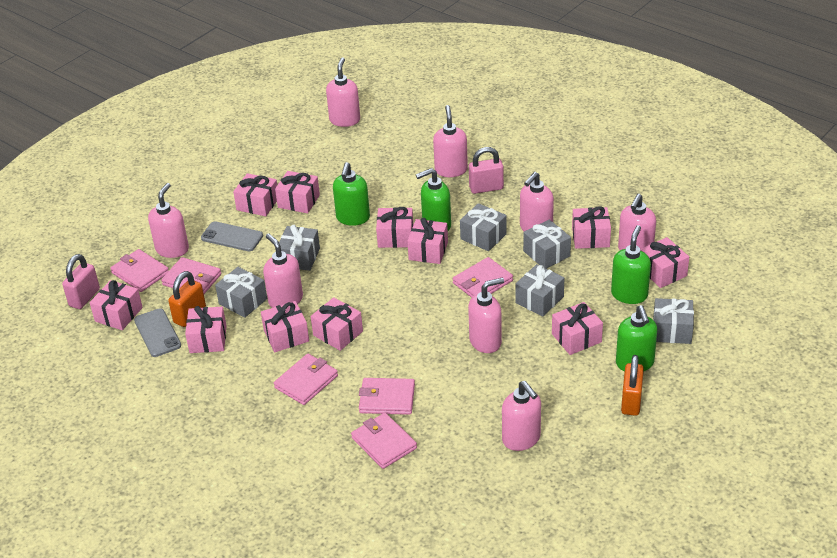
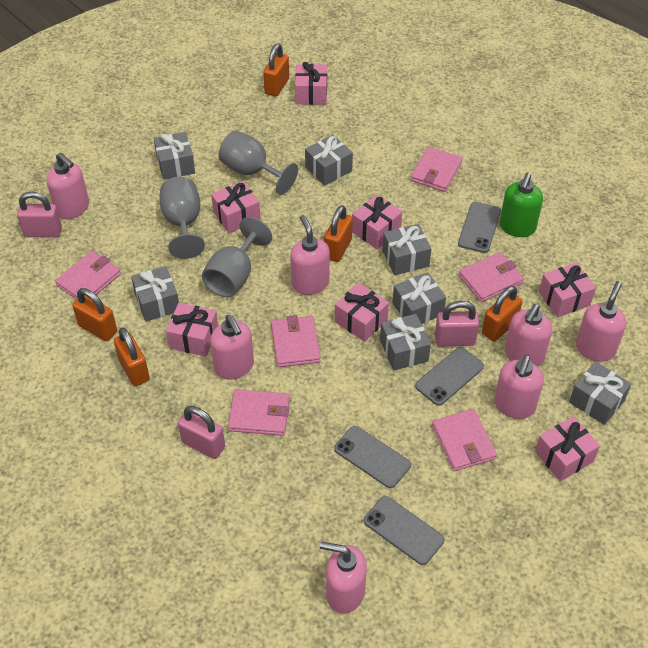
green soap dispenser: 4 -> 1
grey gift: 6 -> 7
grey goblet: 0 -> 3
grey phone: 2 -> 4
orange padlock: 2 -> 5
pink gift: 11 -> 7
pink padlock: 2 -> 3
pink soap dispenser: 8 -> 7

